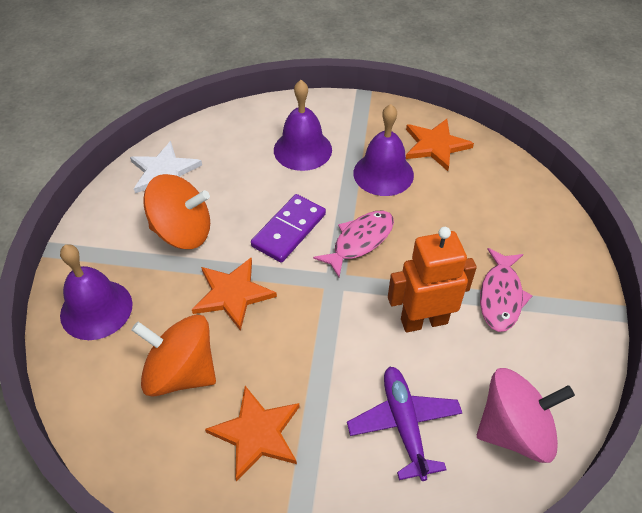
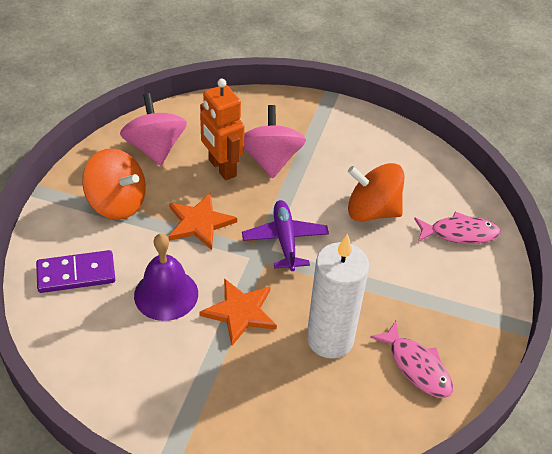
orange star: 3 -> 2
pink spinning top: 1 -> 2
purple bell: 3 -> 1
white candle: 0 -> 1
white star: 1 -> 0

